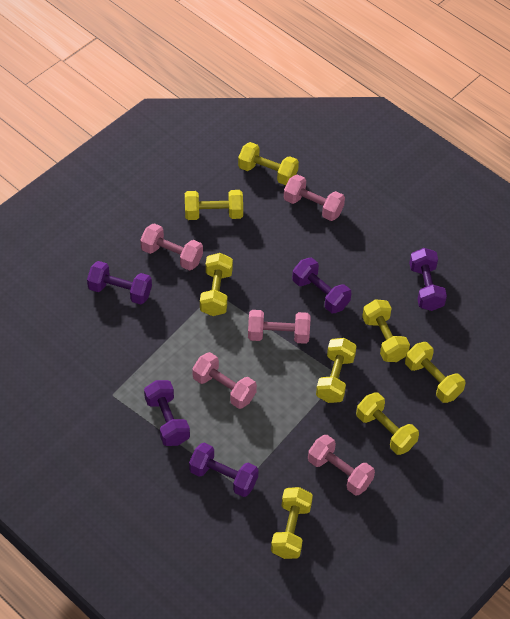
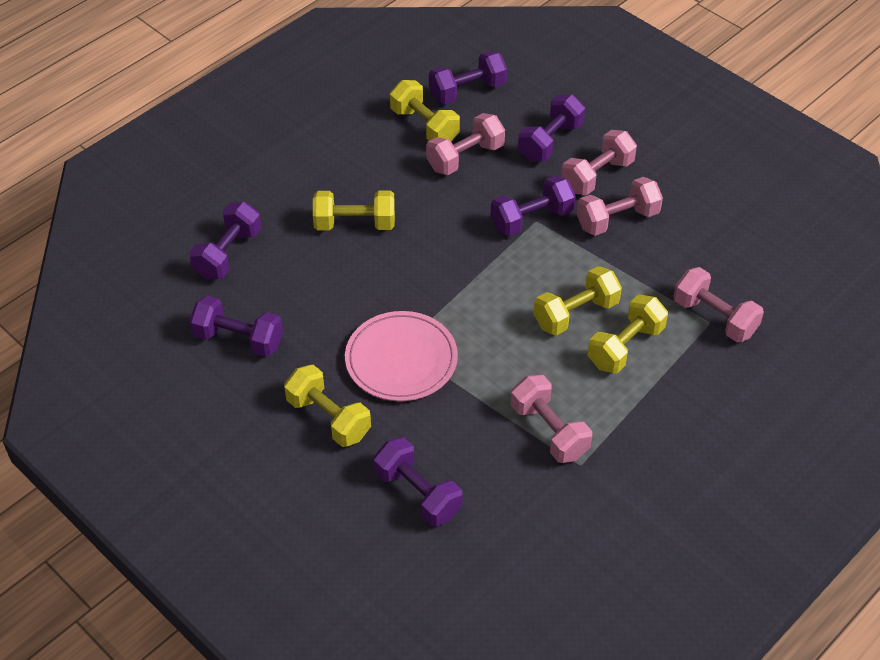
pink plate: 0 -> 1
purple dumbbell: 5 -> 6
yellow dumbbell: 8 -> 5

